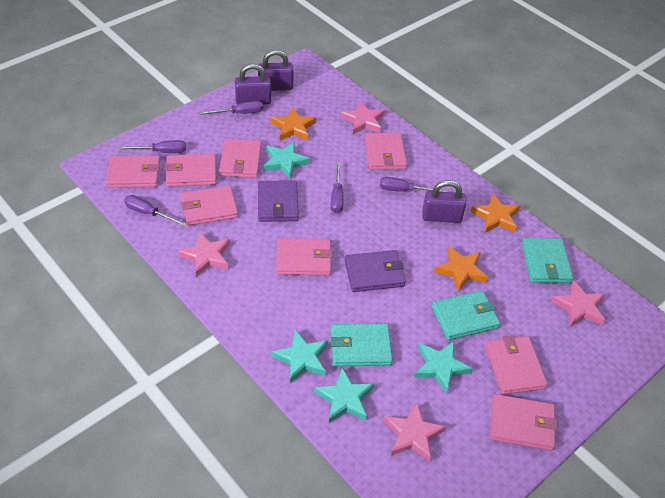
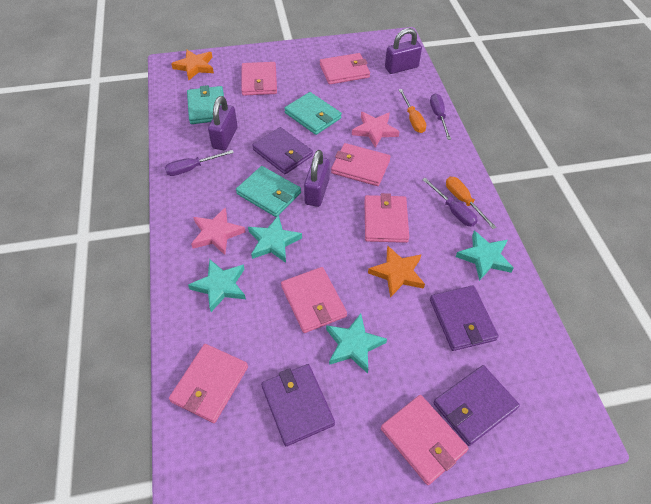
orange screwdriver: 0 -> 2
orange star: 3 -> 2
pink star: 4 -> 2
pink wallet: 8 -> 7
purple screwdriver: 5 -> 3
purple wallet: 2 -> 4

